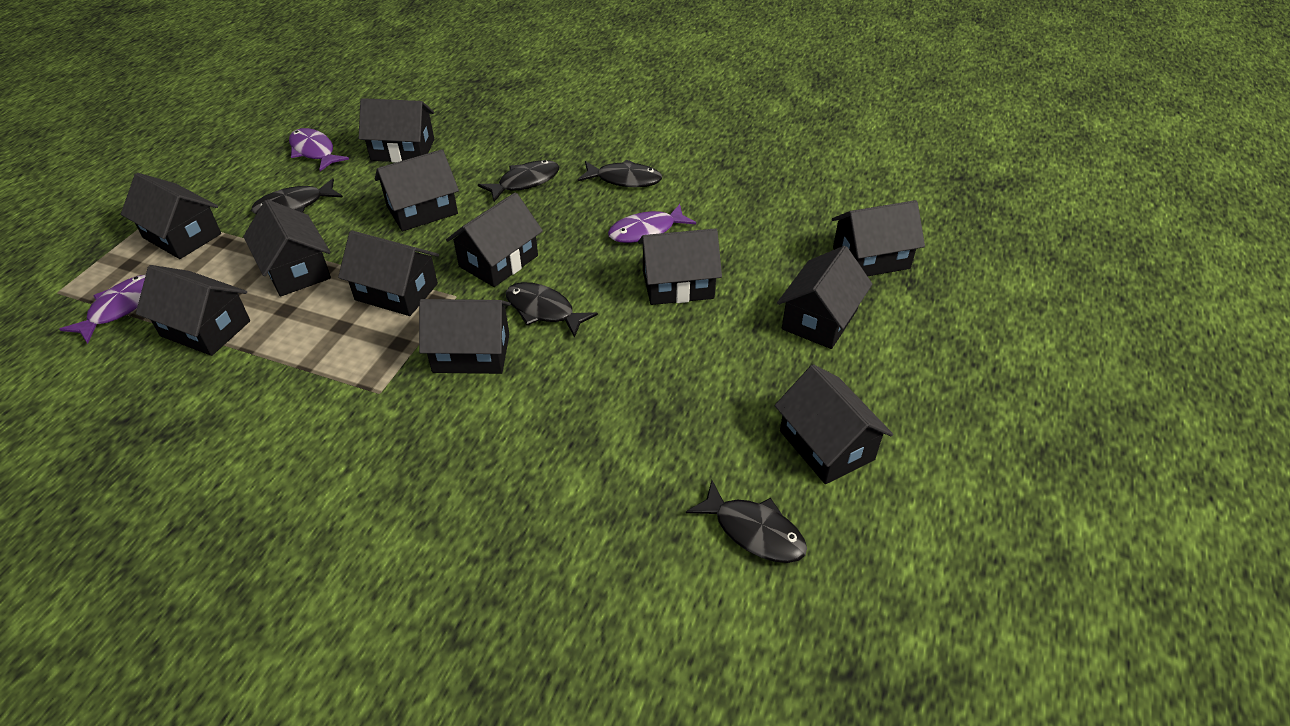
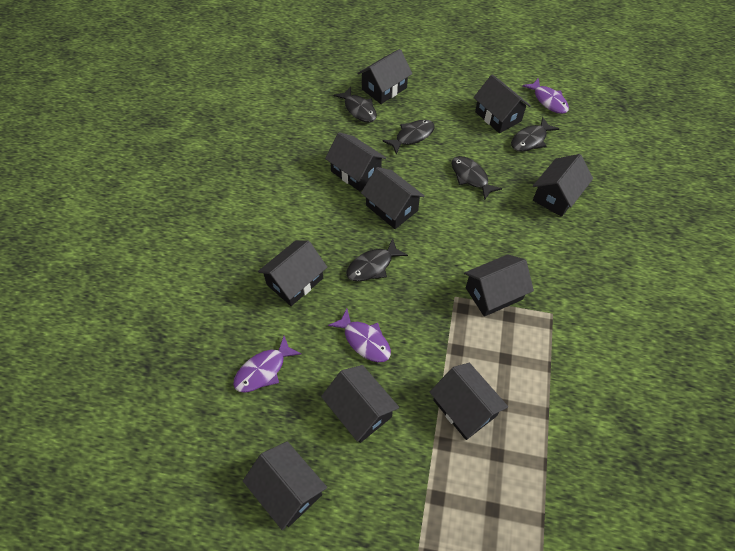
black house: 12 -> 10

